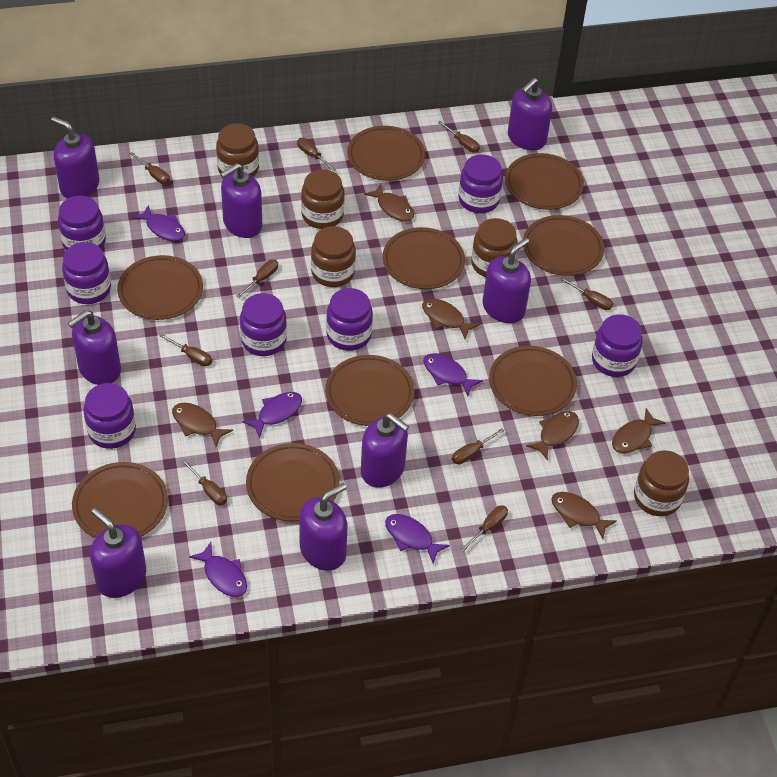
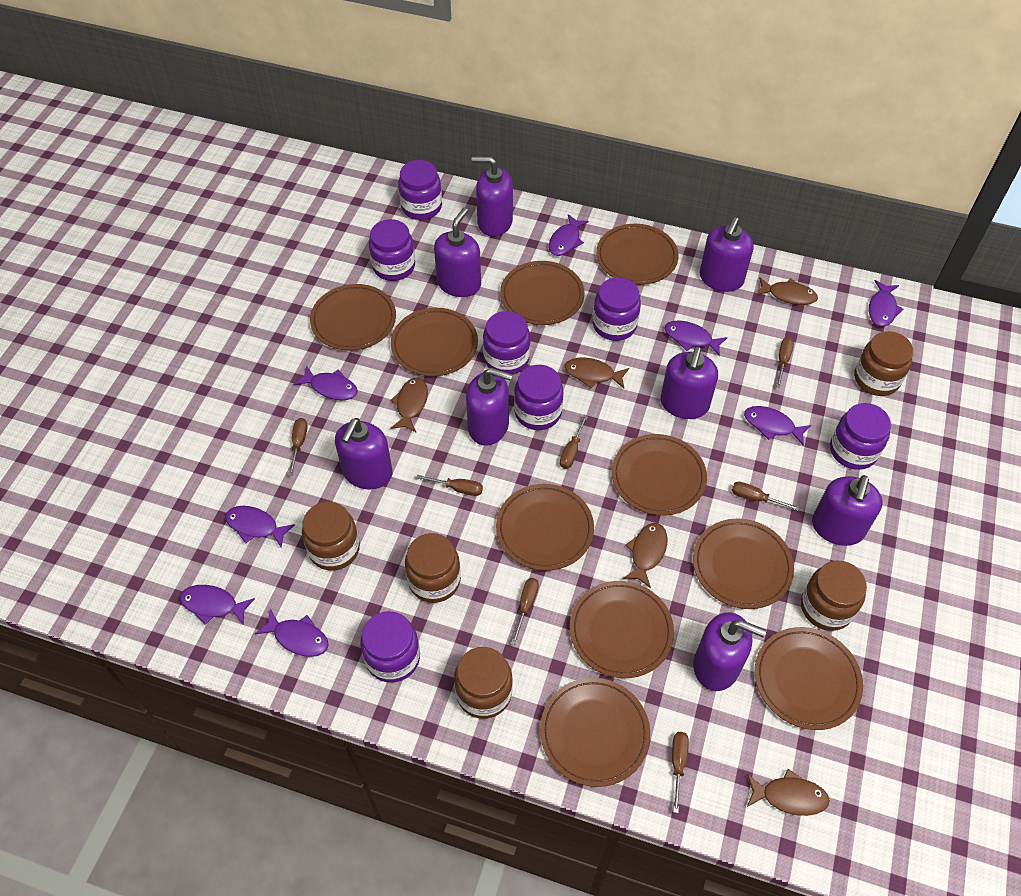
brown fish: 6 -> 5
brown plate: 9 -> 10
brown screwdriver: 9 -> 7
purple fish: 5 -> 8

